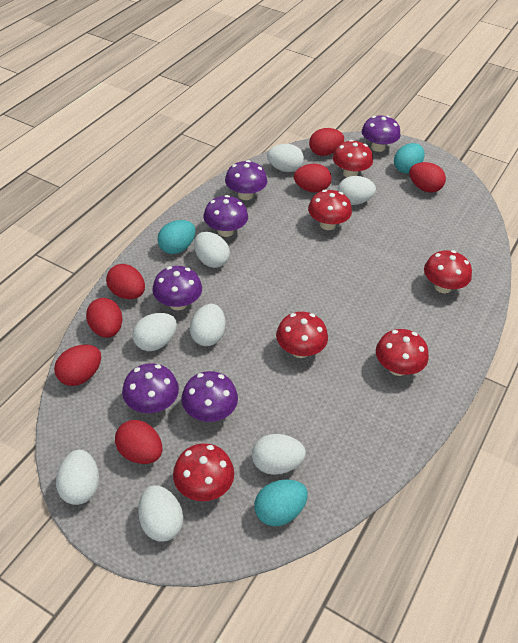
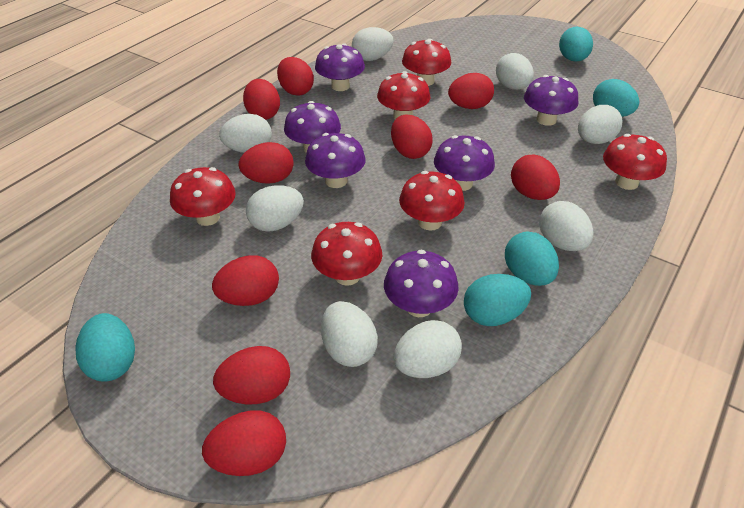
red egg: 7 -> 9
turquoise egg: 3 -> 5

